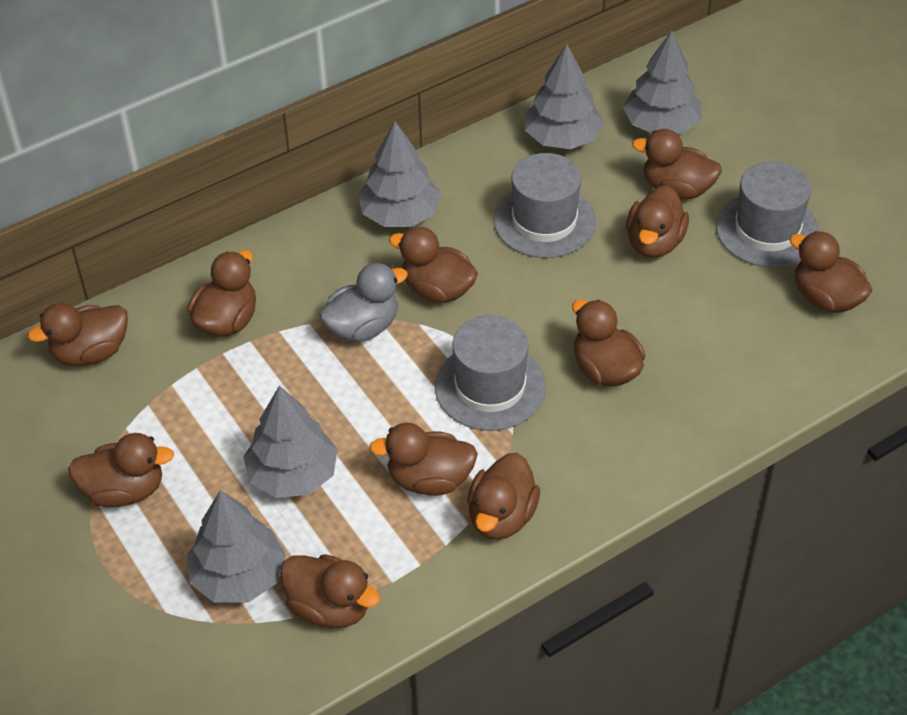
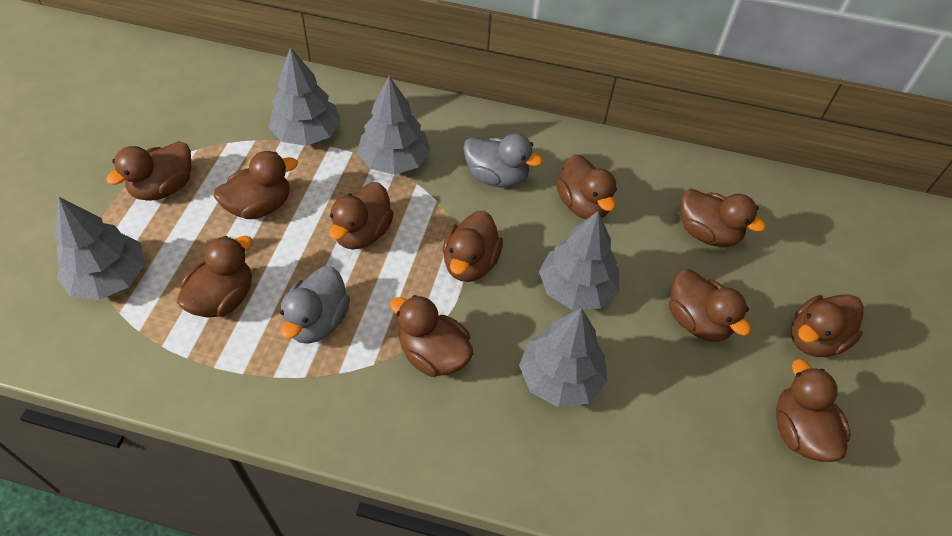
grey duck: 1 -> 2
grey hat: 3 -> 0

